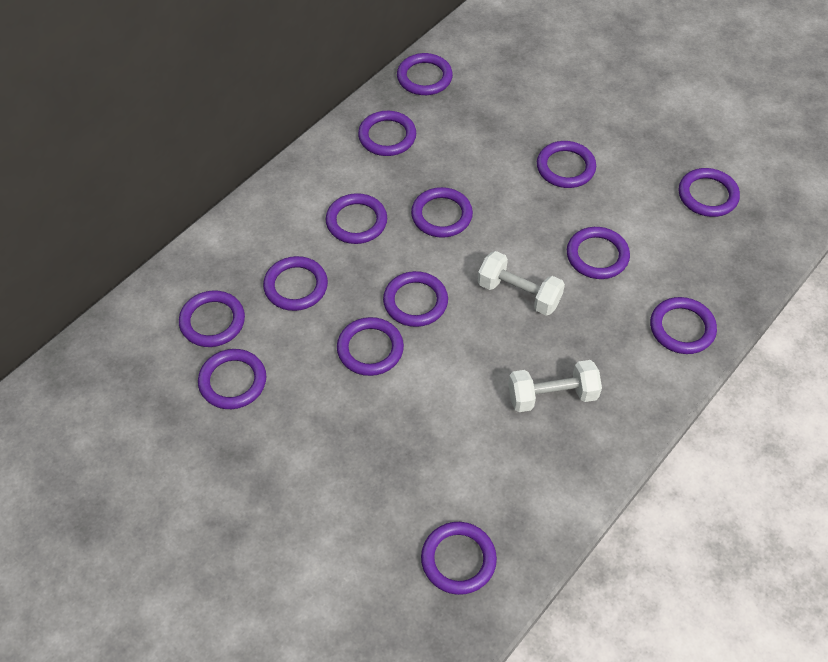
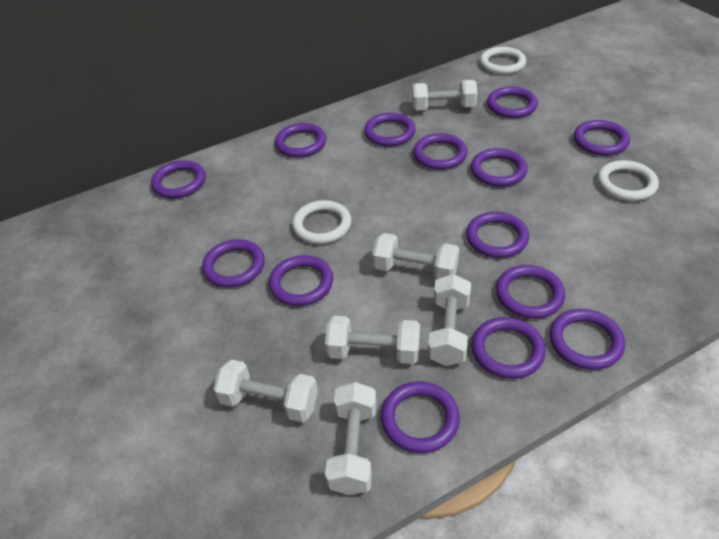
white dumbbell: 2 -> 6
white ring: 0 -> 3

